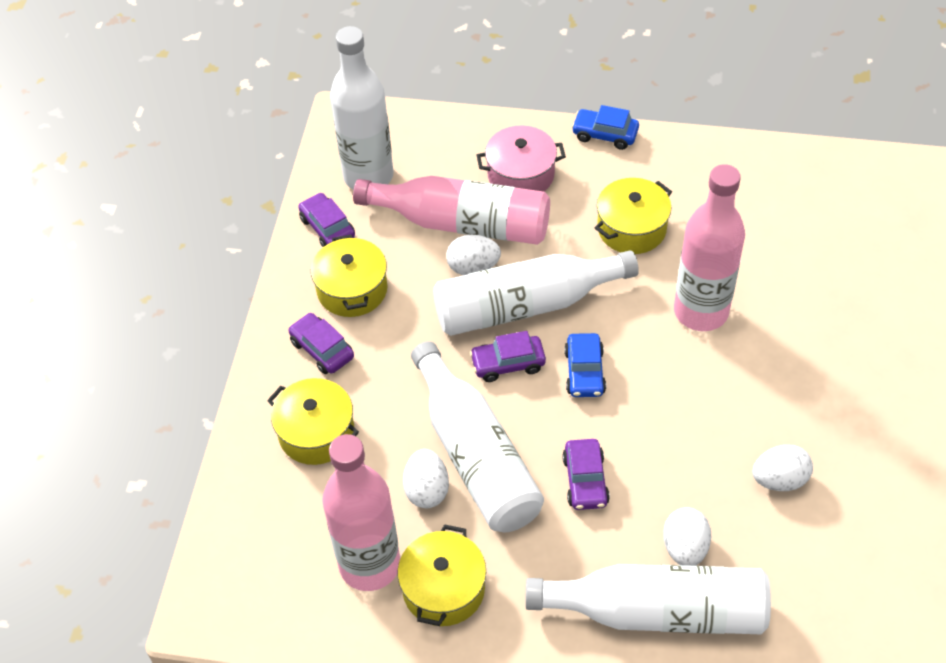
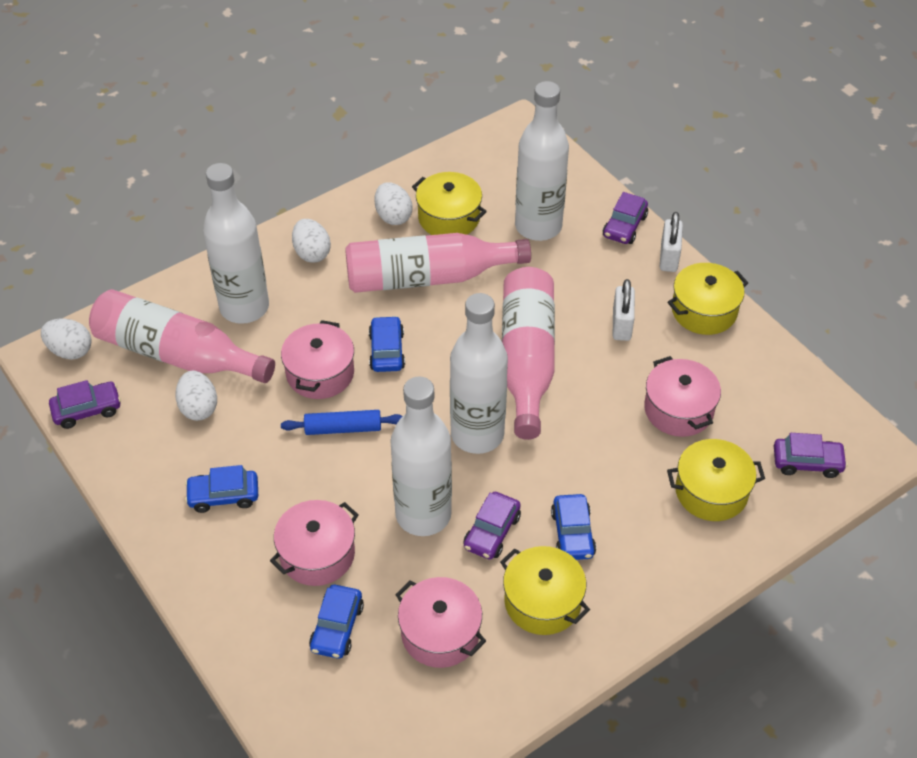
blue car: 2 -> 4
blue rolling pin: 0 -> 1
pink pot: 1 -> 4
white padlock: 0 -> 2

